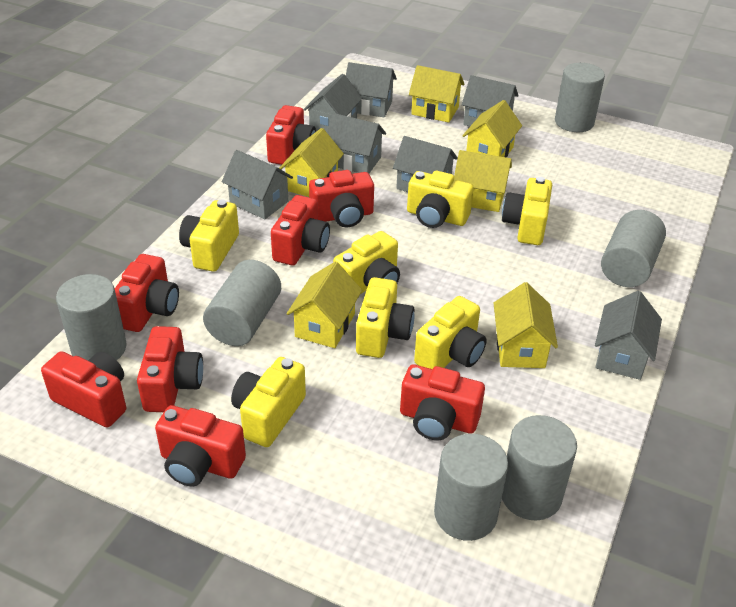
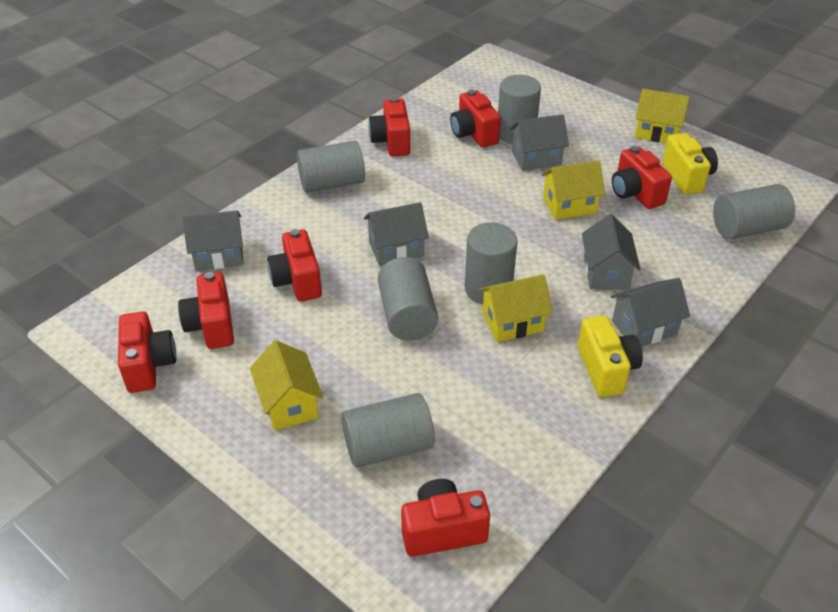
grey house: 7 -> 5
red camera: 8 -> 7
yellow camera: 7 -> 2
yellow house: 6 -> 4

